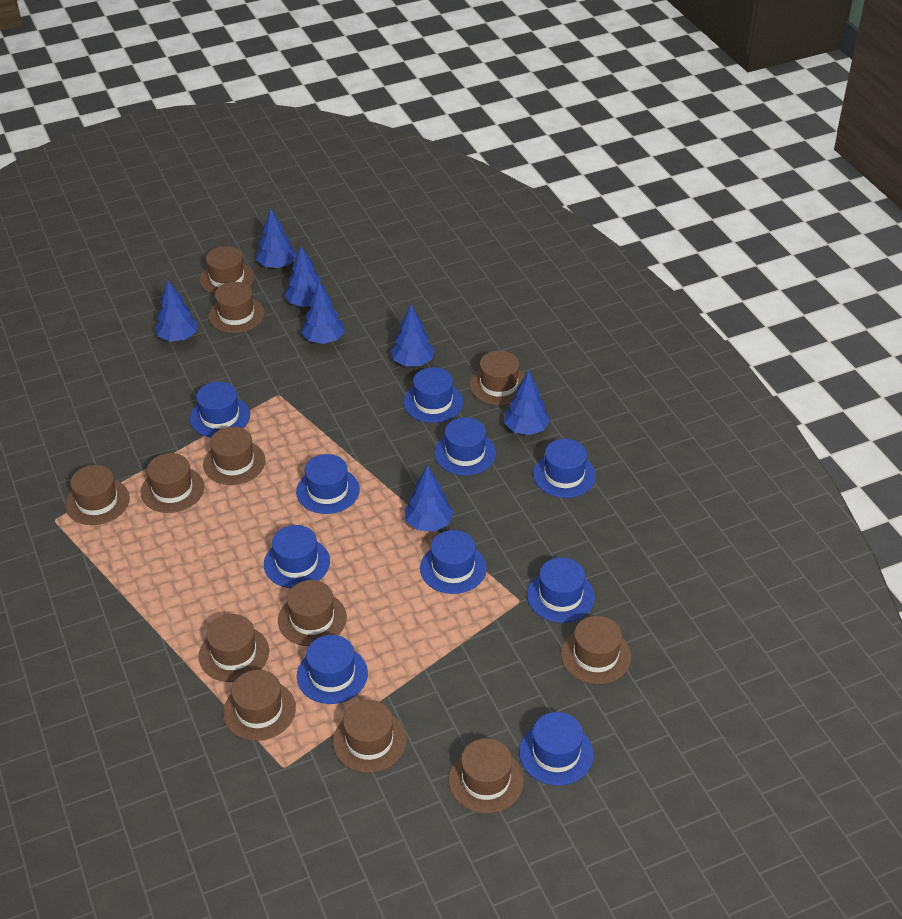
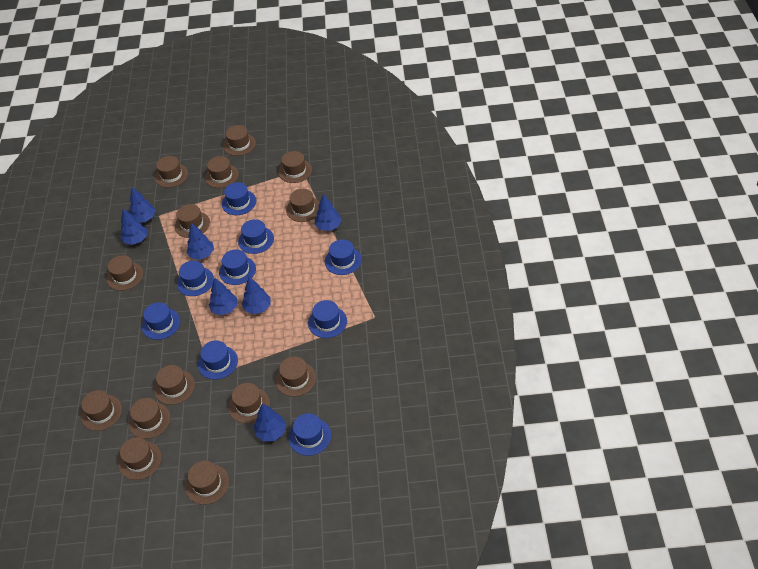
blue hat: 10 -> 9
brown hat: 12 -> 14

